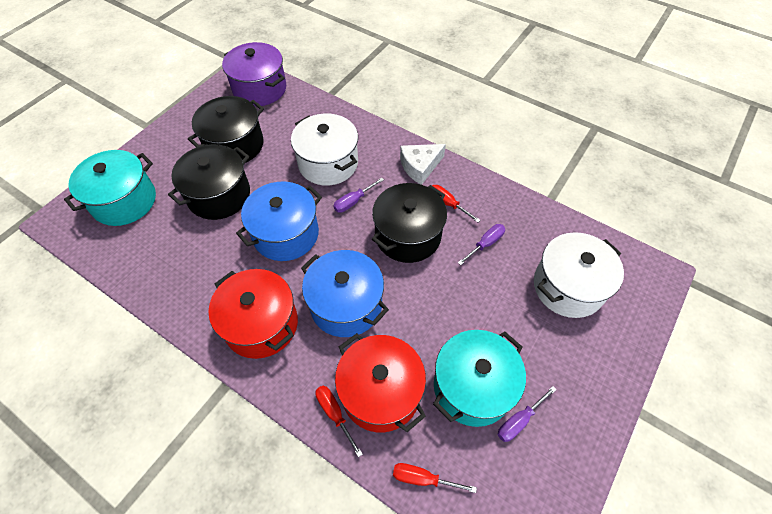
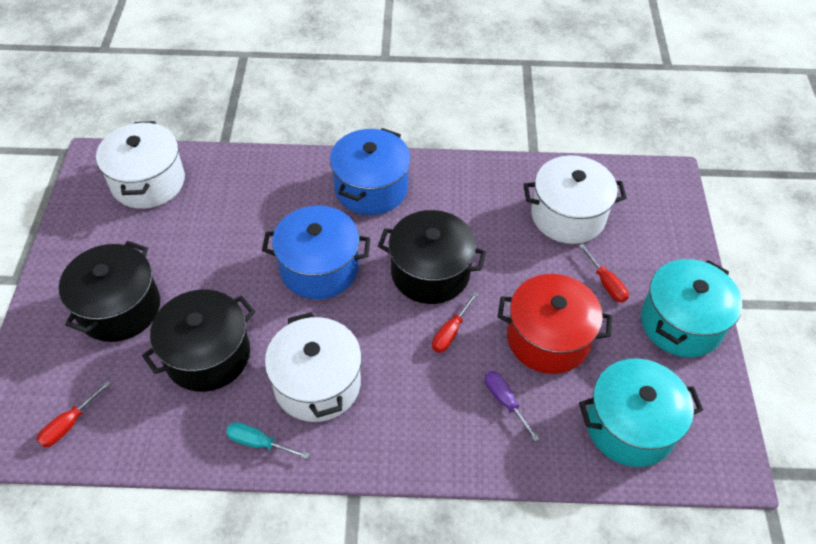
purple pot: 1 -> 0
purple screwdriver: 3 -> 1
red pot: 2 -> 1
turquoise screwdriver: 0 -> 1
white cheese: 1 -> 0
white pot: 2 -> 3

